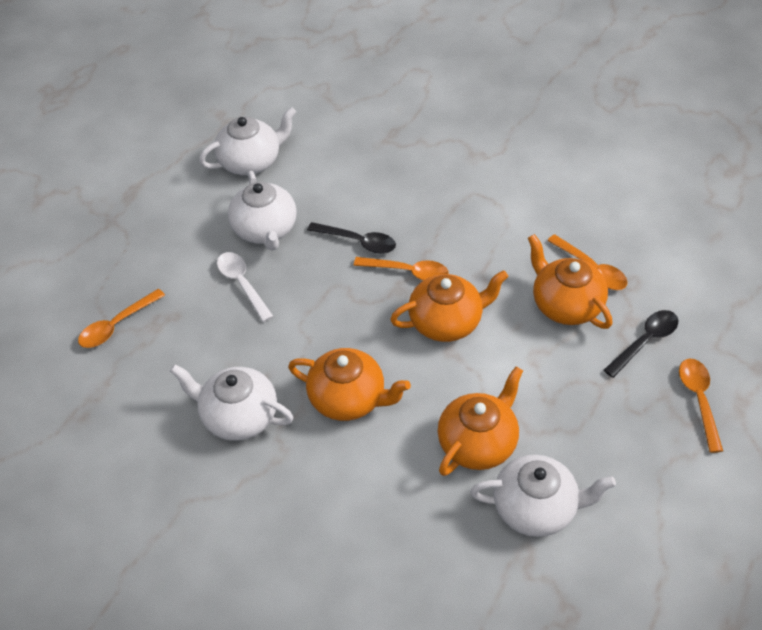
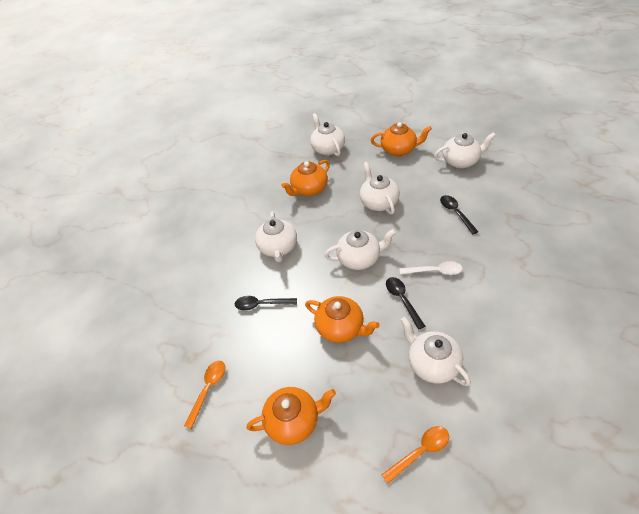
black spoon: 2 -> 3
orange spoon: 4 -> 2
white teapot: 4 -> 6

